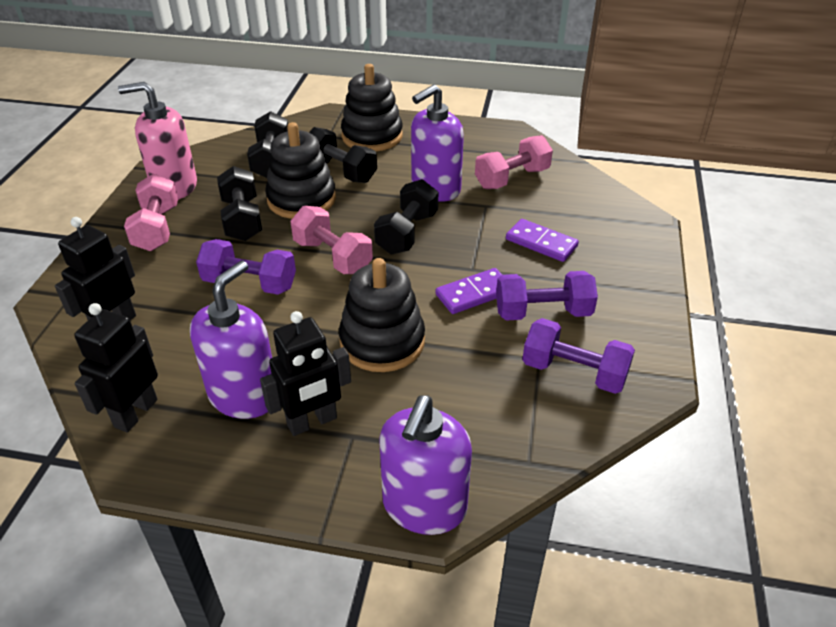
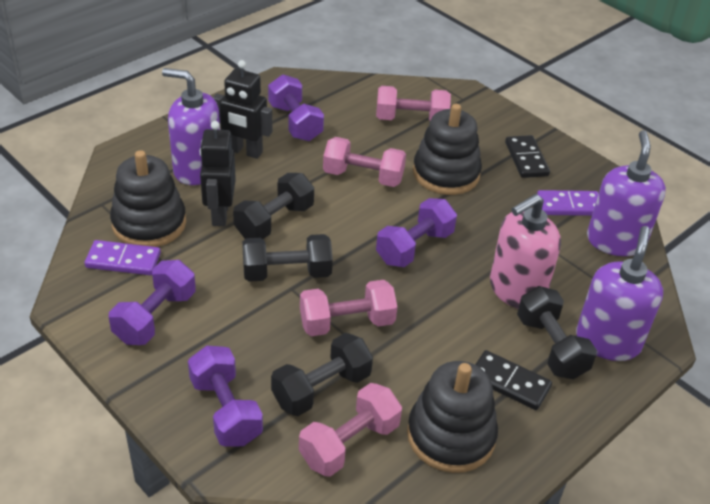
black domino: 0 -> 2
black robot: 3 -> 2
pink dumbbell: 3 -> 4
purple dumbbell: 3 -> 4

